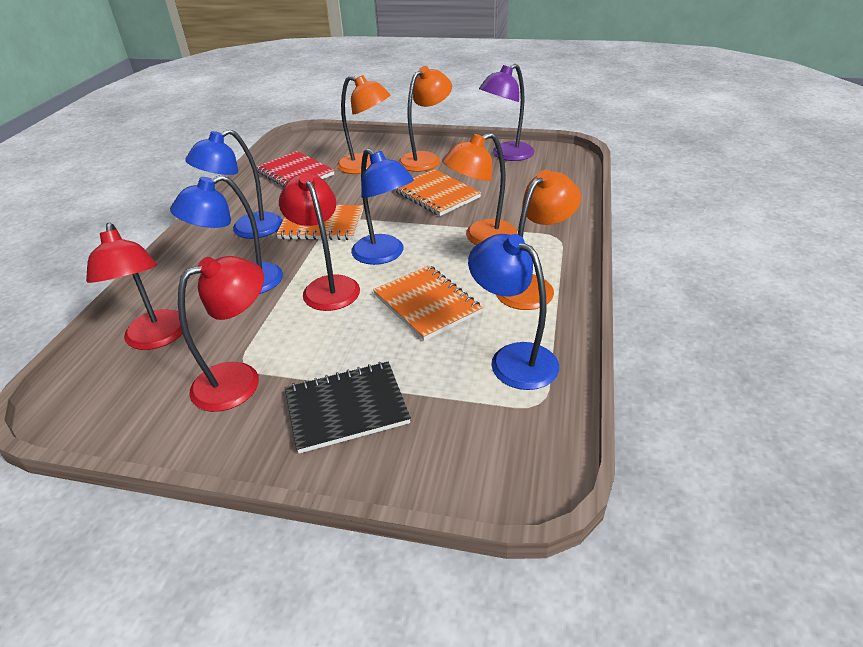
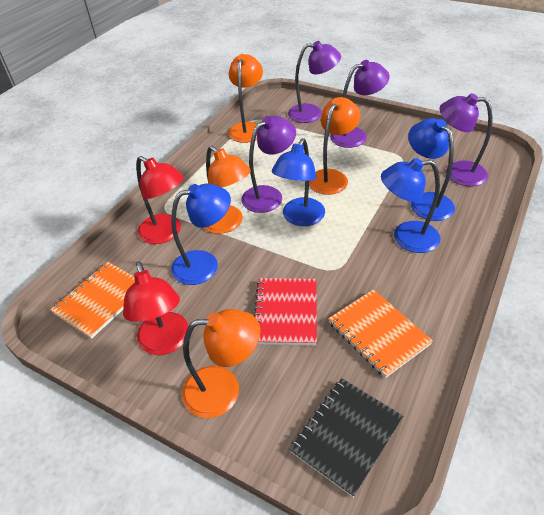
orange notebook: 3 -> 2
purple lamp: 1 -> 4
red lamp: 3 -> 2

